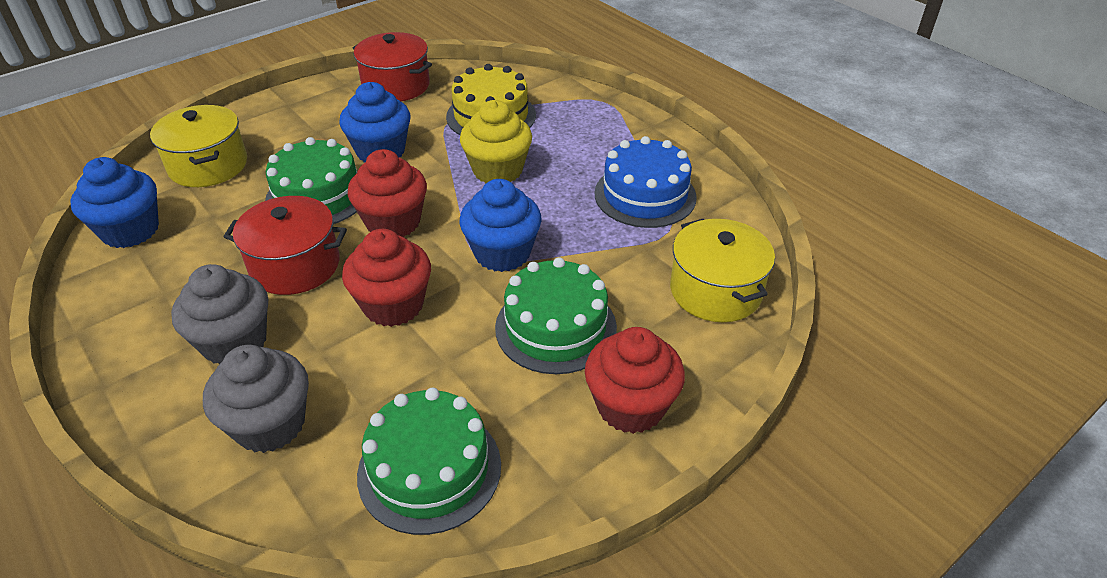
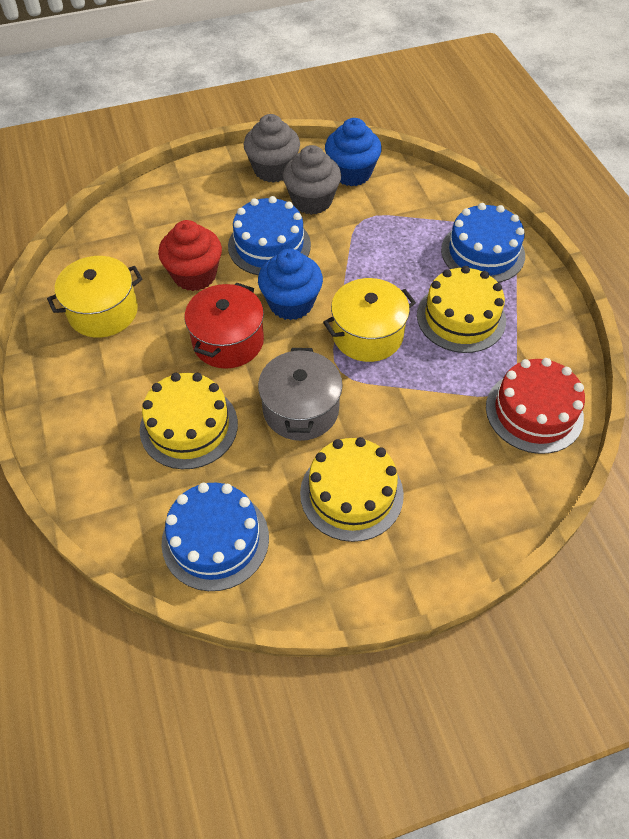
blue cake: 1 -> 3
blue cupcake: 3 -> 2
green cake: 3 -> 0
grey pot: 0 -> 1
red cake: 0 -> 1
red cupcake: 3 -> 1
red pot: 2 -> 1
yellow cake: 1 -> 3
yellow cupcake: 1 -> 0

